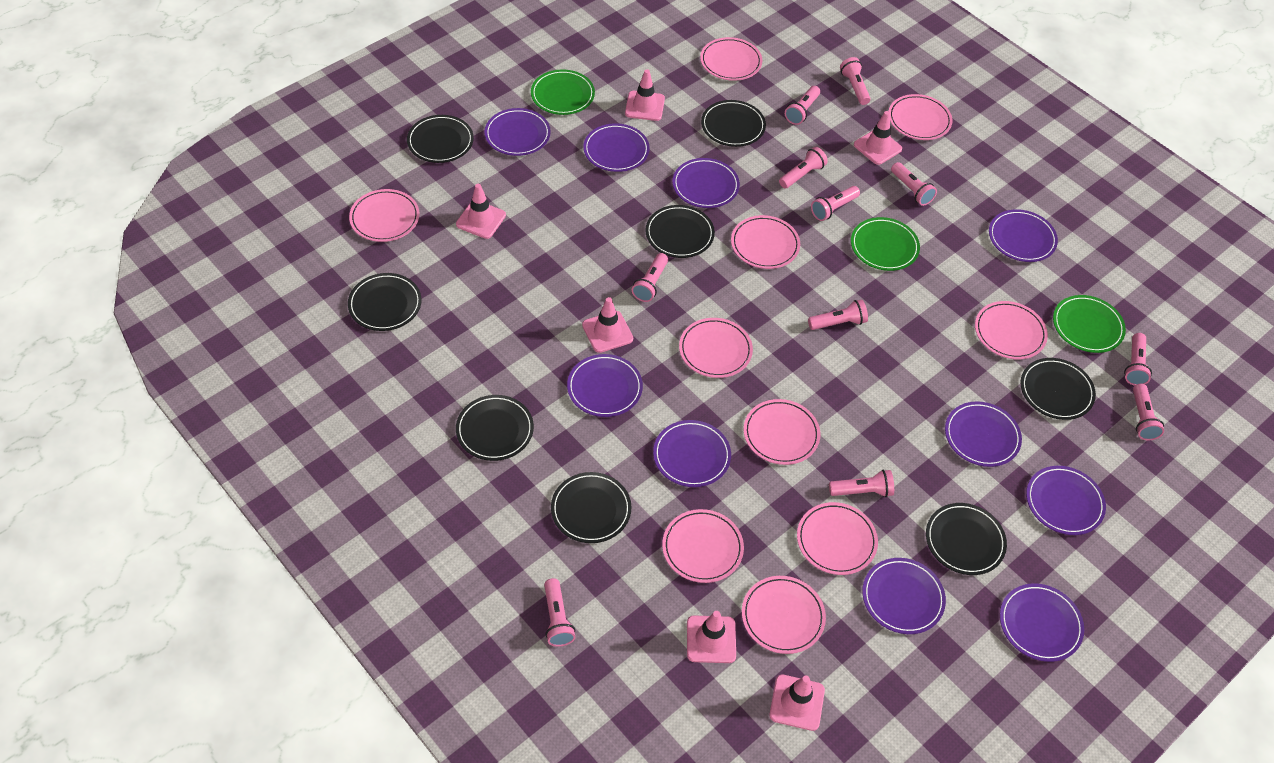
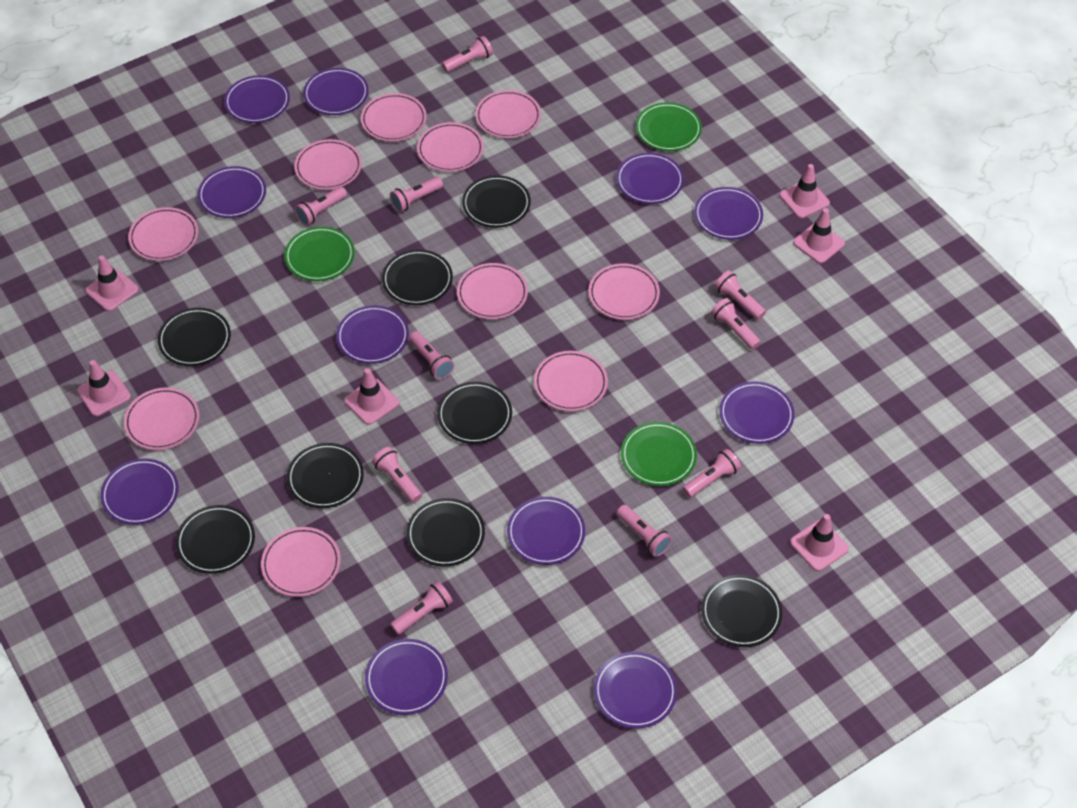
pink flashlight: 11 -> 10
purple plate: 10 -> 11

